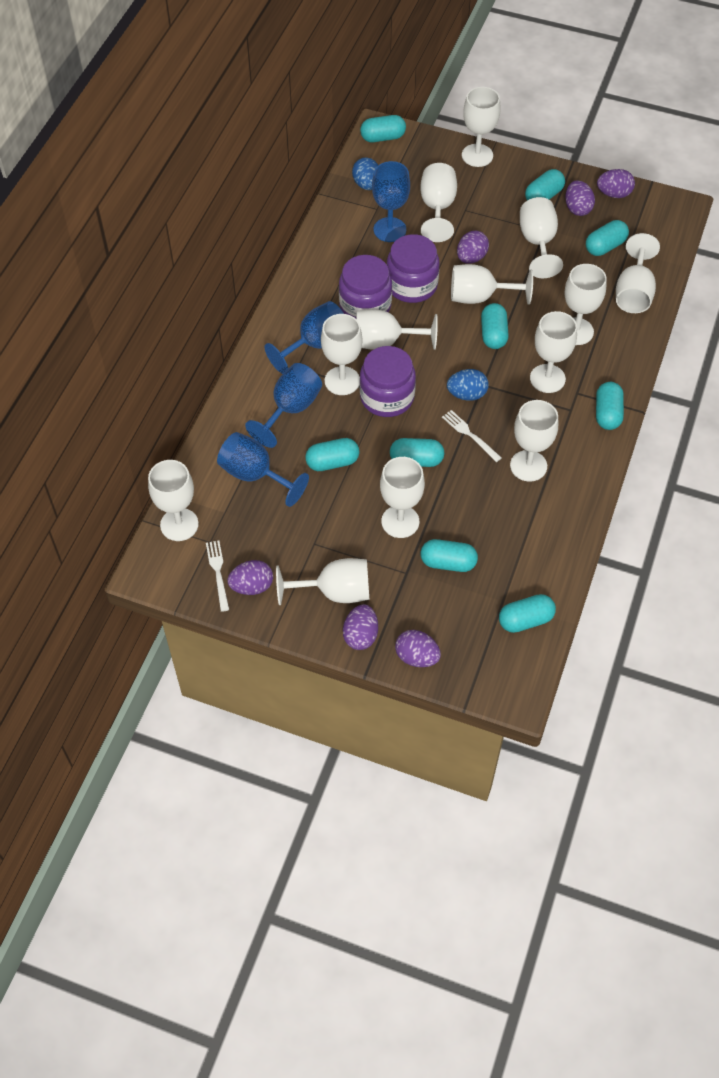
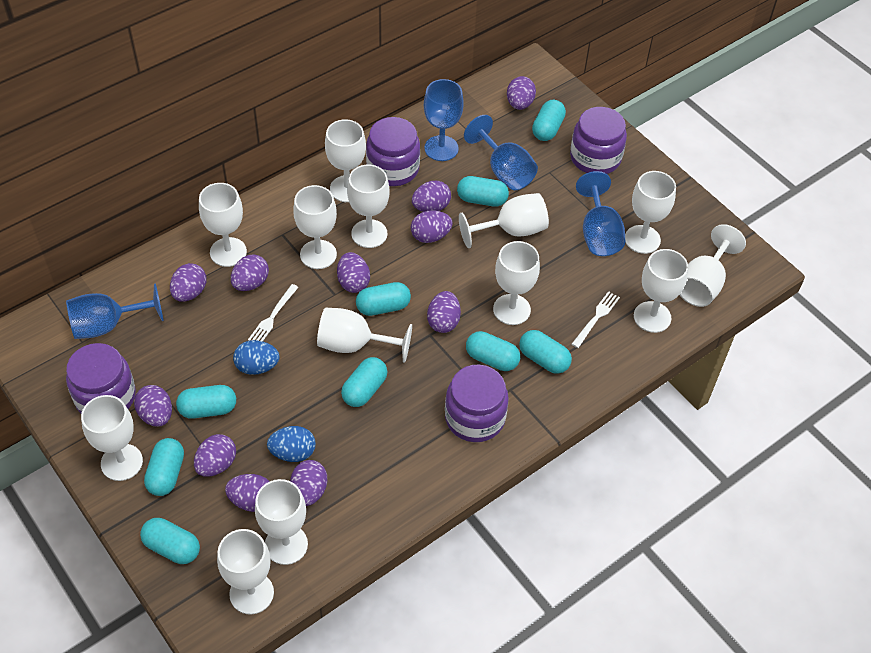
purple egg: 6 -> 11
purple jar: 3 -> 4

